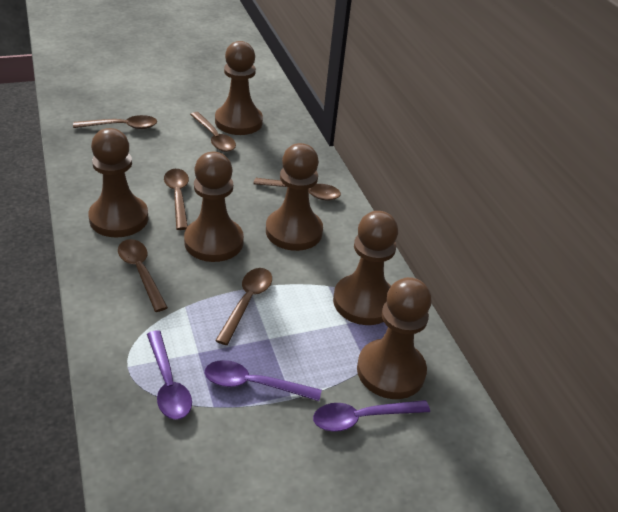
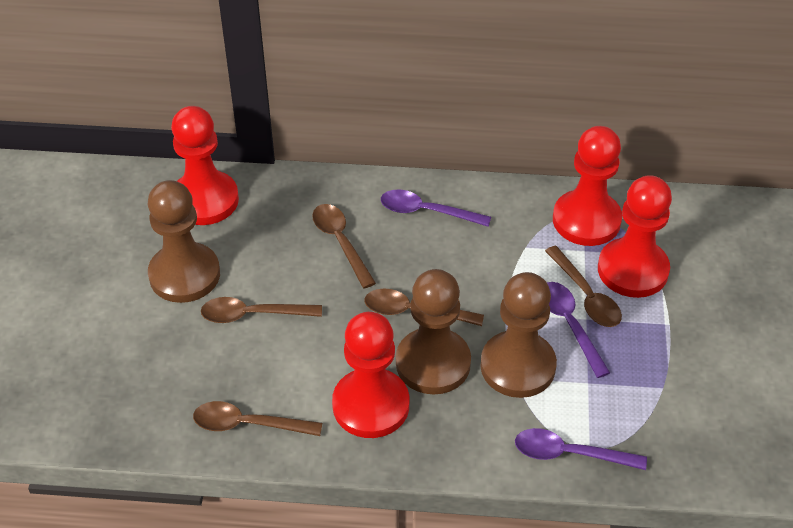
brown pawn: 6 -> 3
brown spoon: 6 -> 5
red pawn: 0 -> 4

